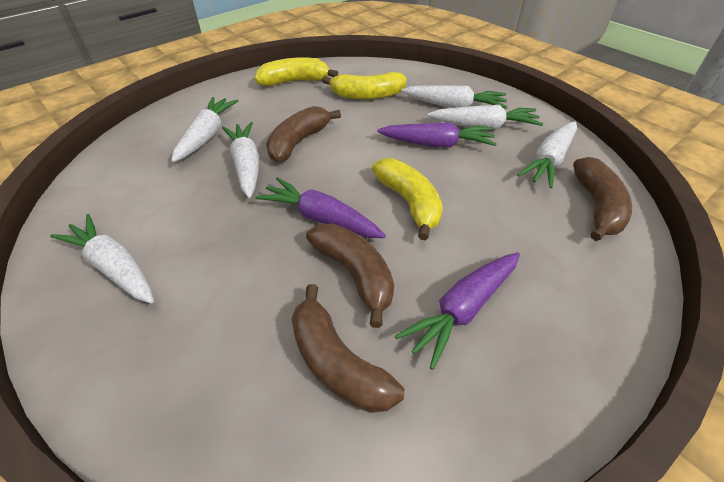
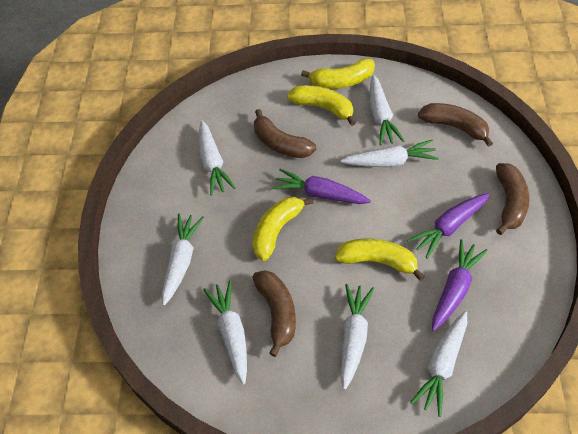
white carrot: 6 -> 7
yellow banana: 3 -> 4

